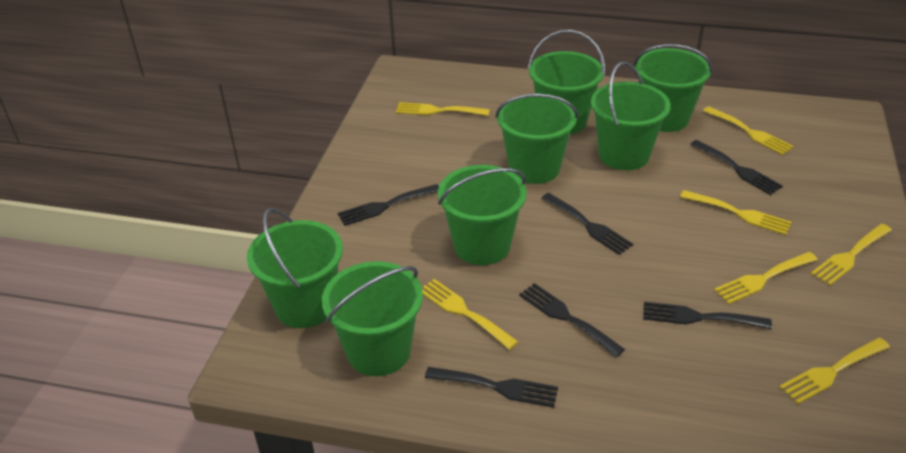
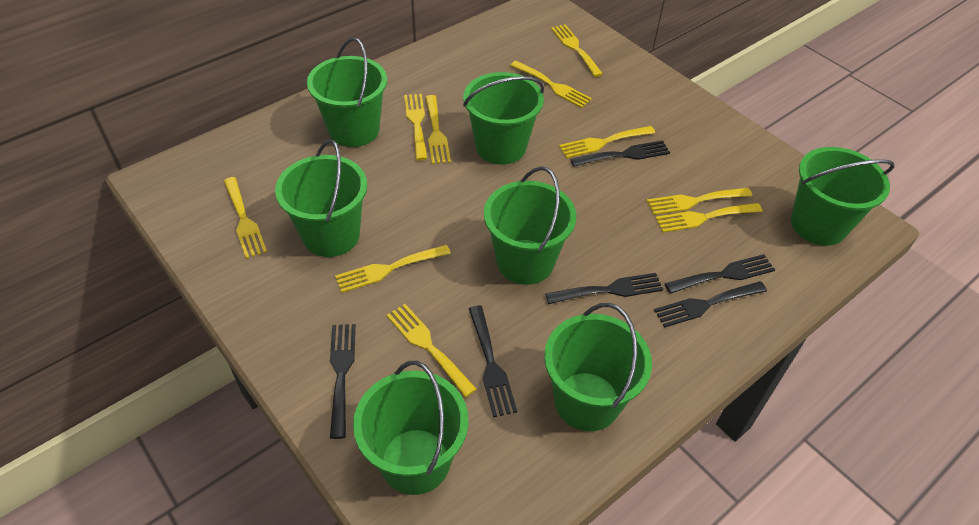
yellow fork: 7 -> 10

